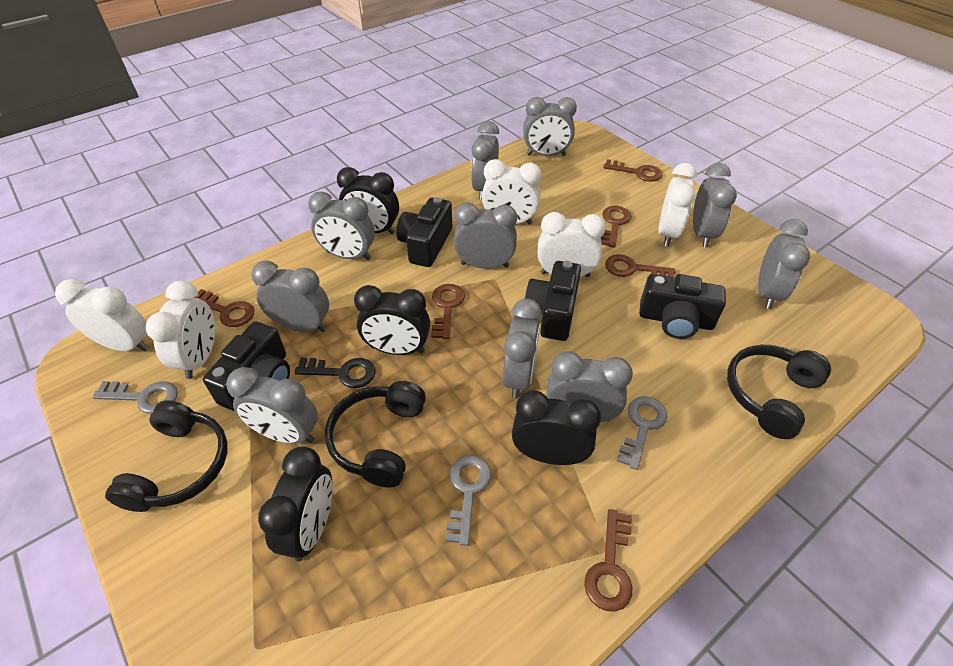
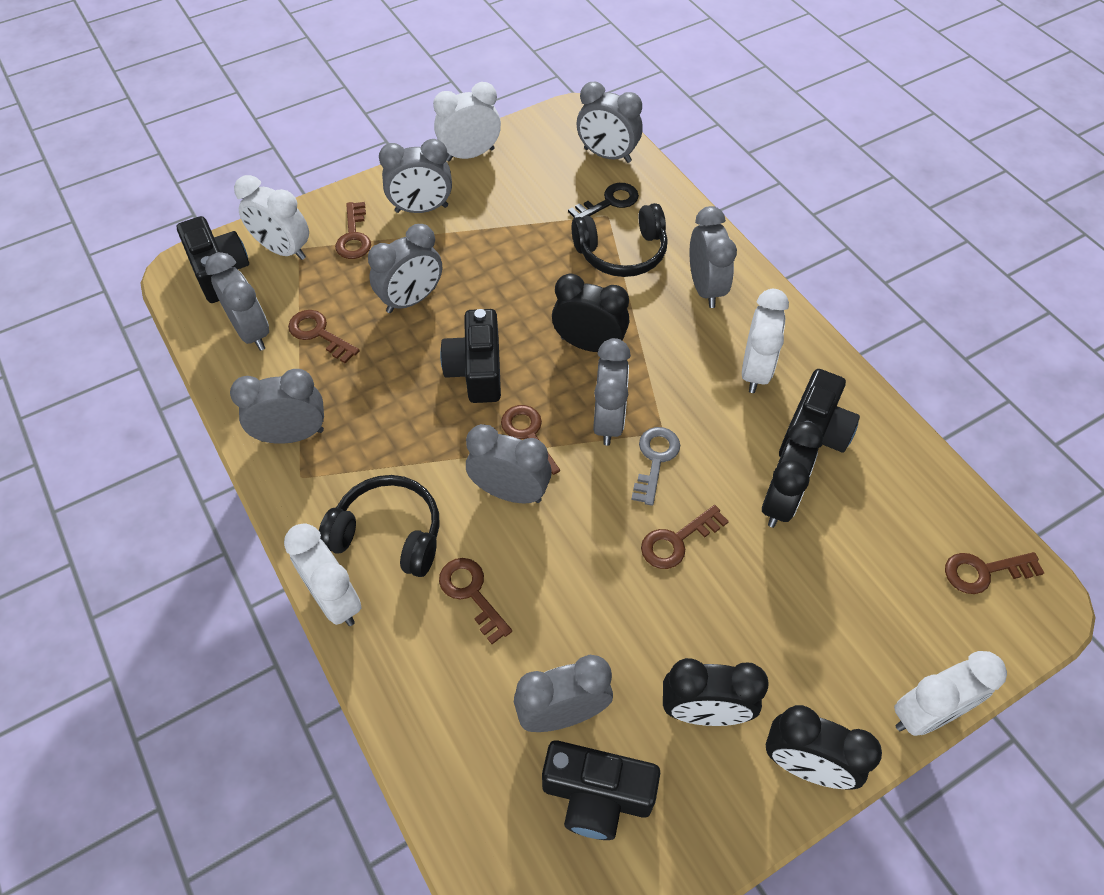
black headphones: 3 -> 2
grey clock: 10 -> 9
grey key: 3 -> 1

